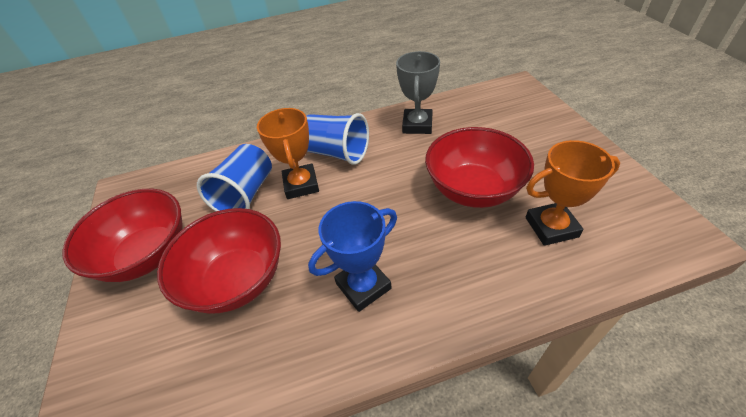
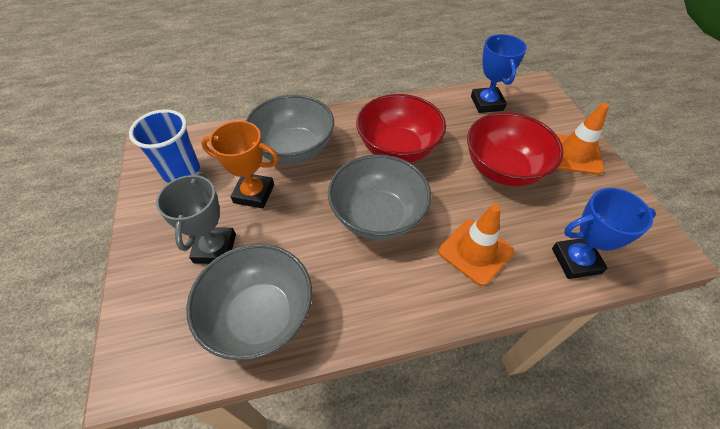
blue cup: 2 -> 1
blue trophy: 1 -> 2
grey bowl: 0 -> 3
orange traffic cone: 0 -> 2
orange trophy: 2 -> 1
red bowl: 3 -> 2

